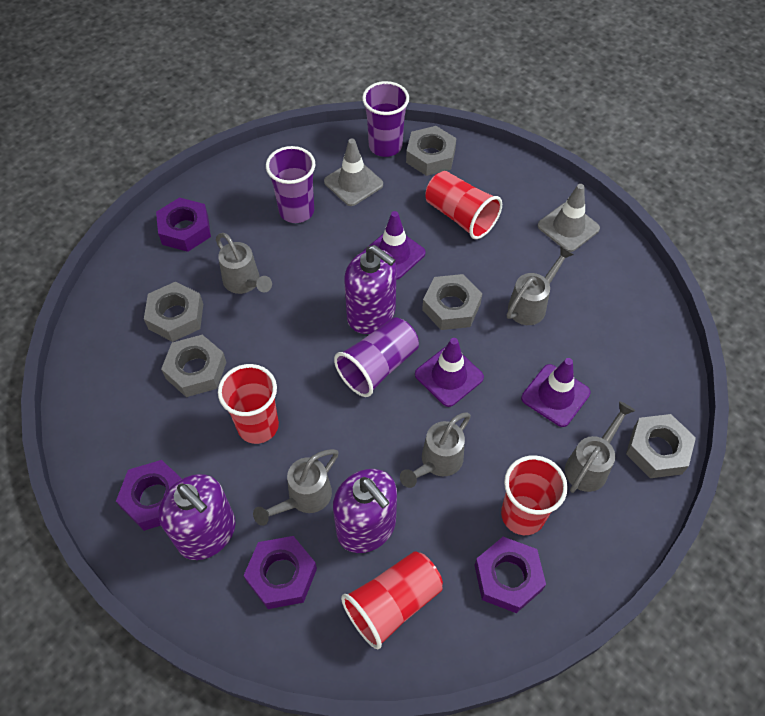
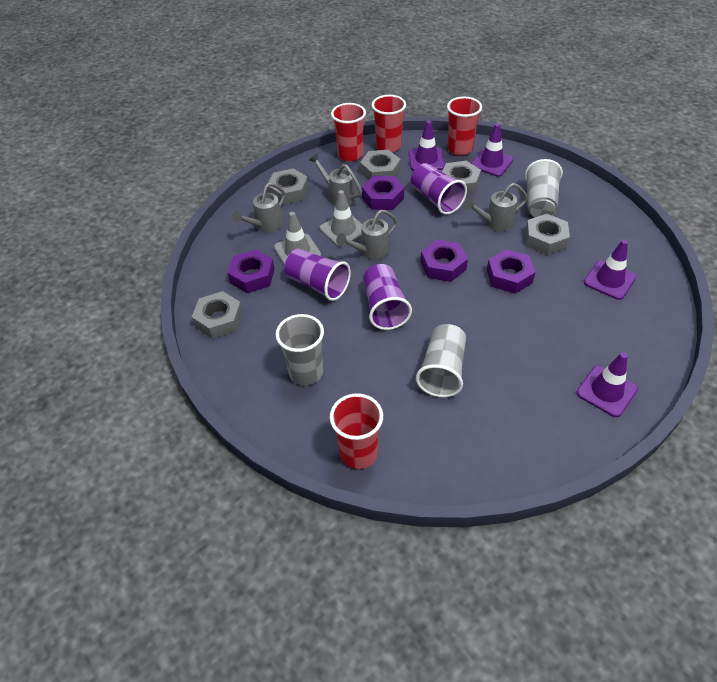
grey cup: 0 -> 3
grey watering can: 5 -> 4
purple soap dispenser: 3 -> 0
purple traffic cone: 3 -> 4

